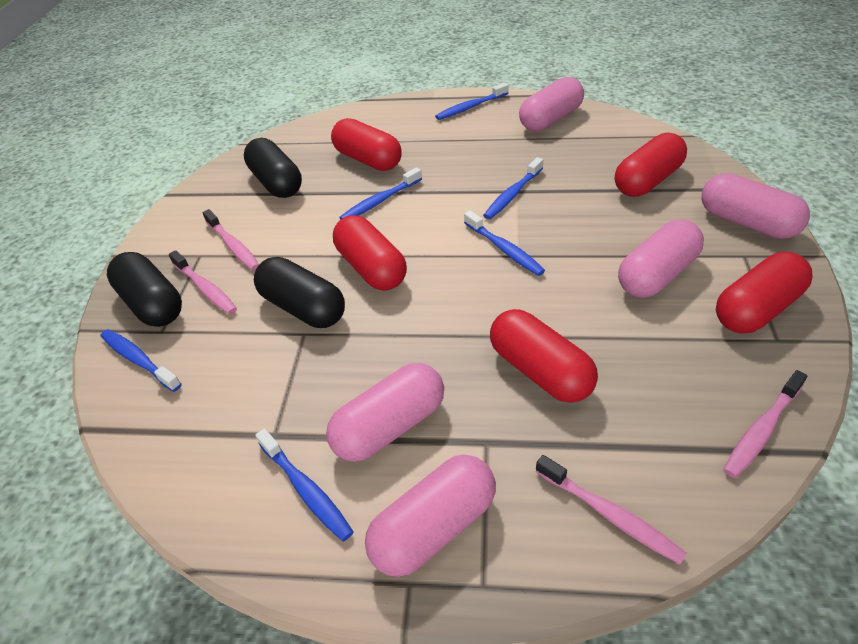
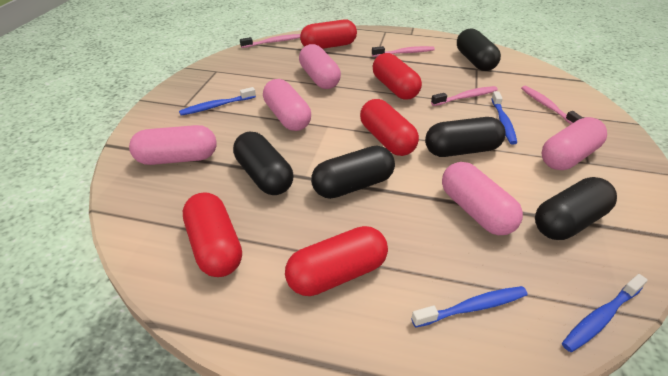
black capsule: 3 -> 5
blue toothbrush: 6 -> 4

